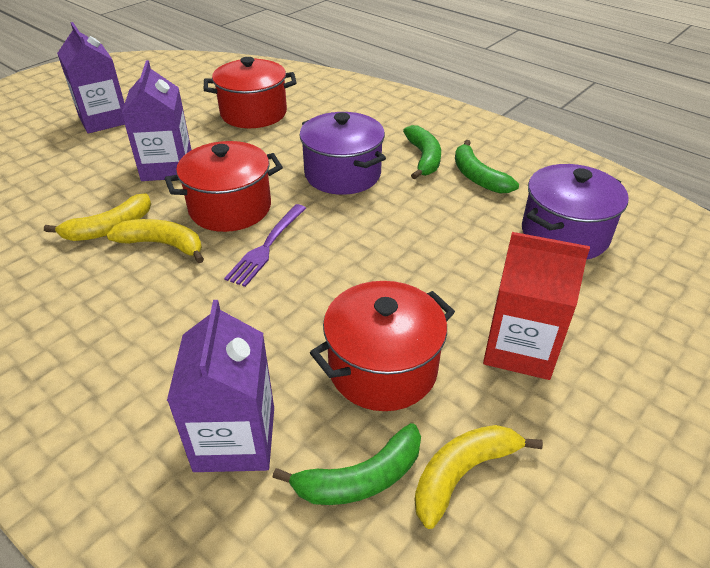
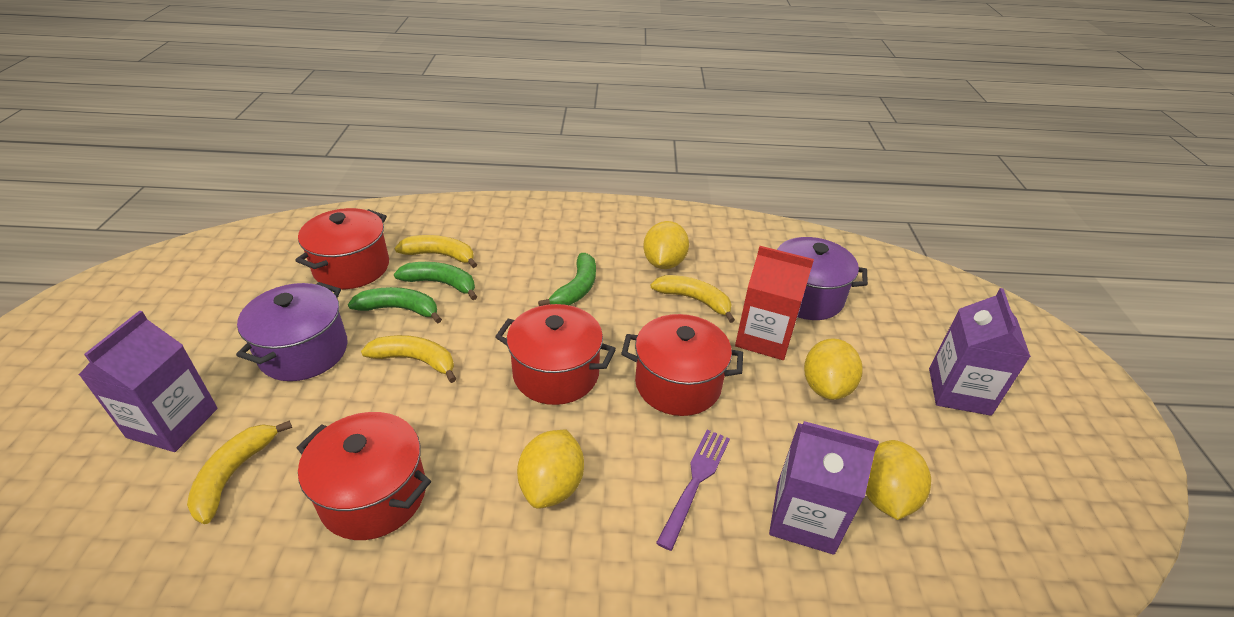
red pot: 3 -> 4
yellow banana: 3 -> 4
yellow lemon: 0 -> 4

